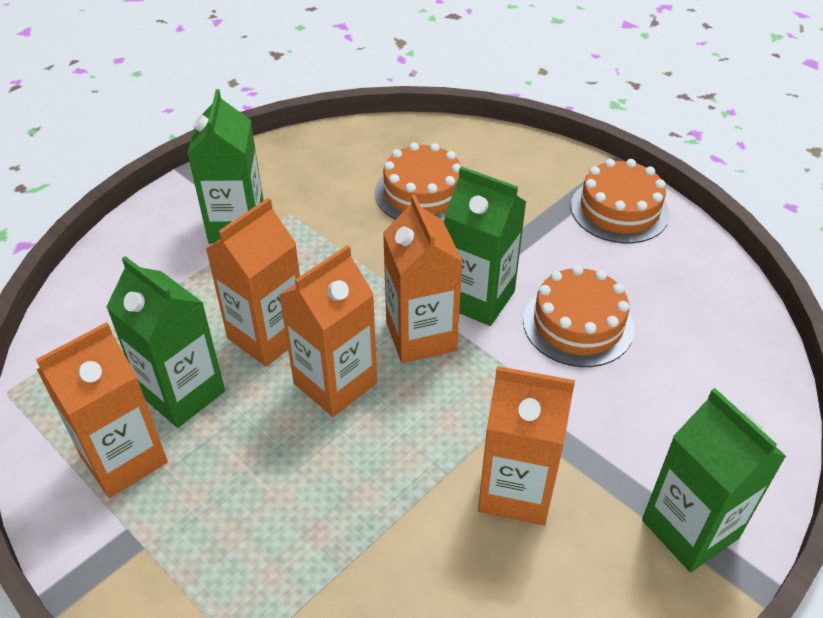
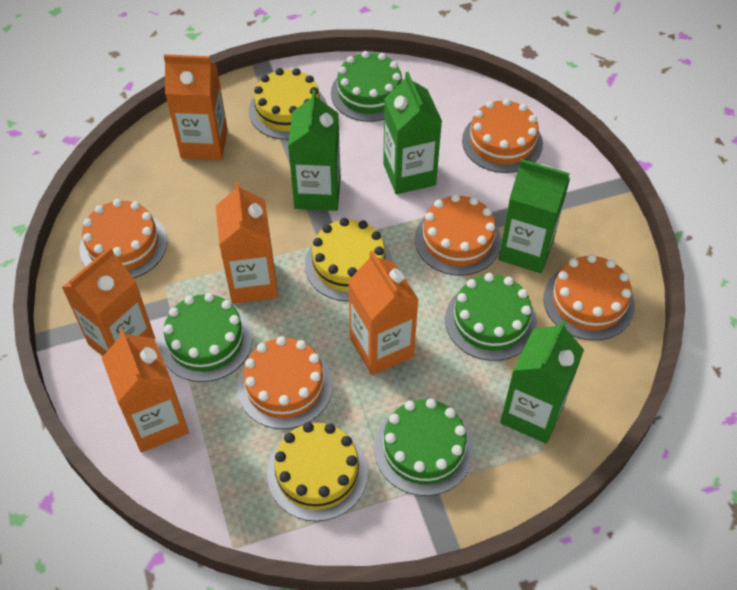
green cake: 0 -> 4
orange cake: 3 -> 5
yellow cake: 0 -> 3

